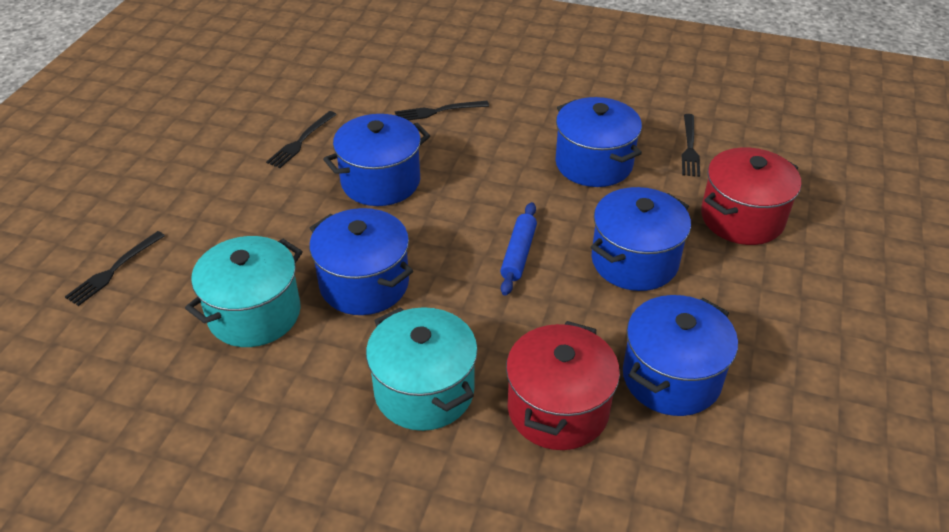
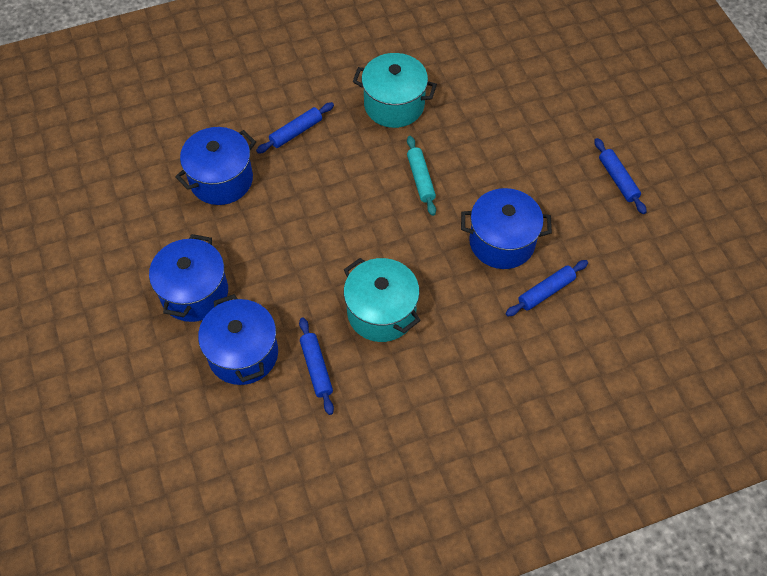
black fork: 4 -> 0
blue pot: 5 -> 4
blue rolling pin: 1 -> 4
red pot: 2 -> 0
turquoise rolling pin: 0 -> 1

